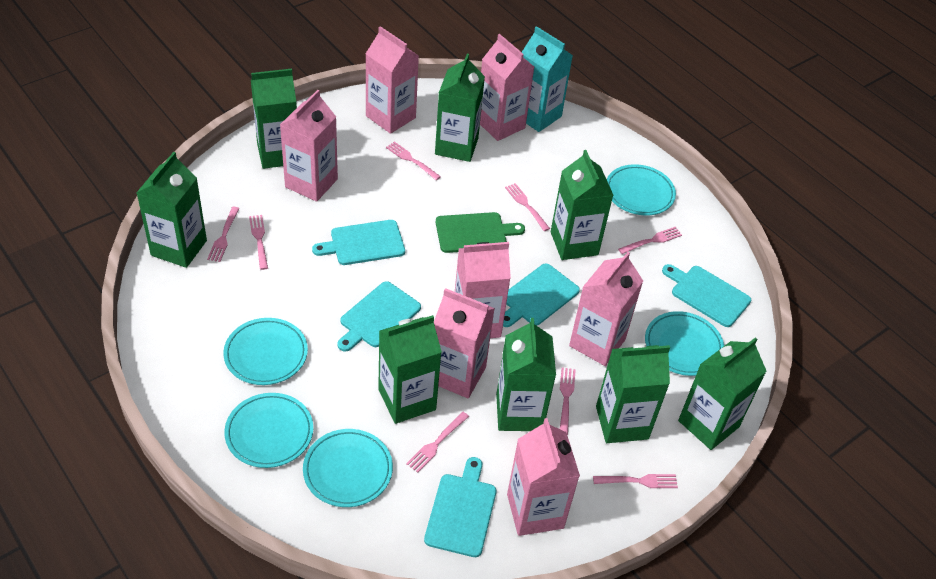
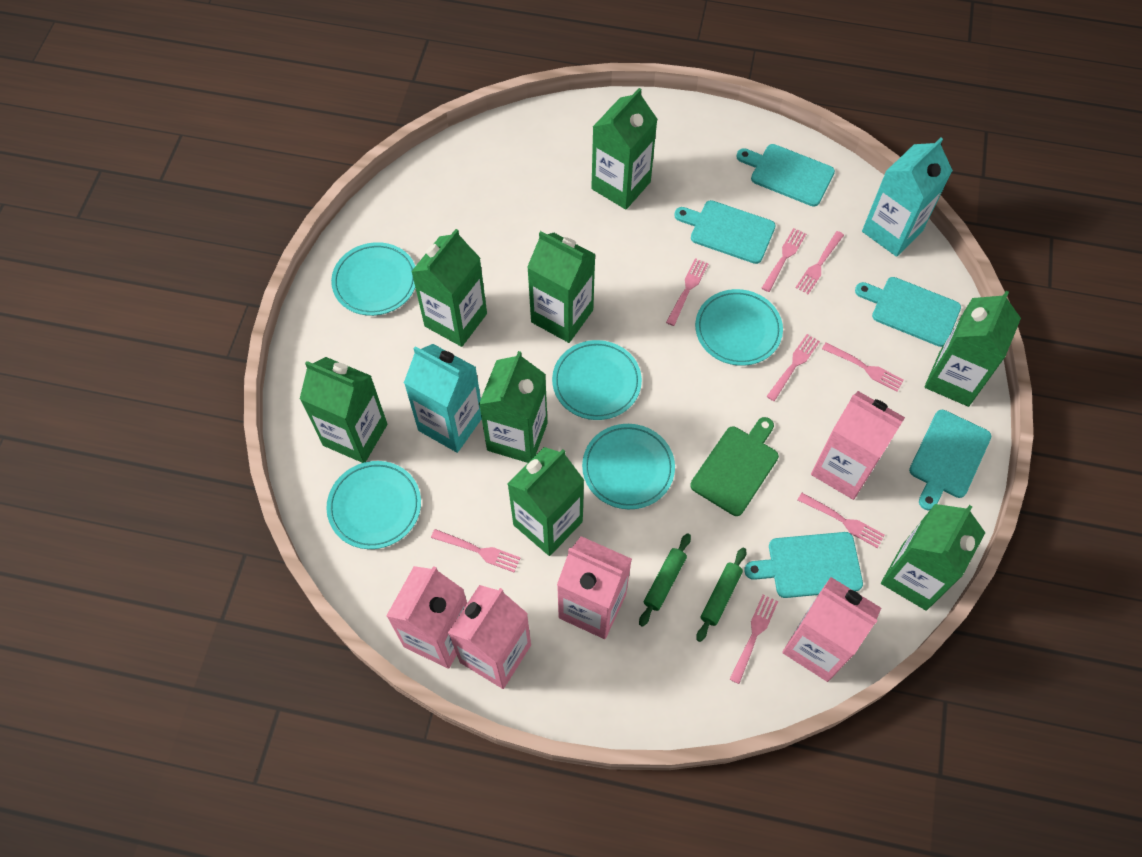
green rolling pin: 0 -> 2
pink carton: 7 -> 5
turquoise carton: 1 -> 2

